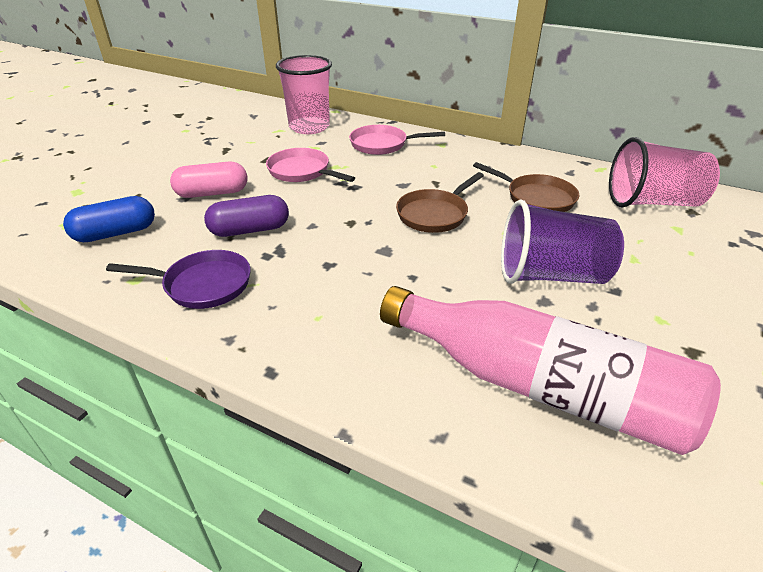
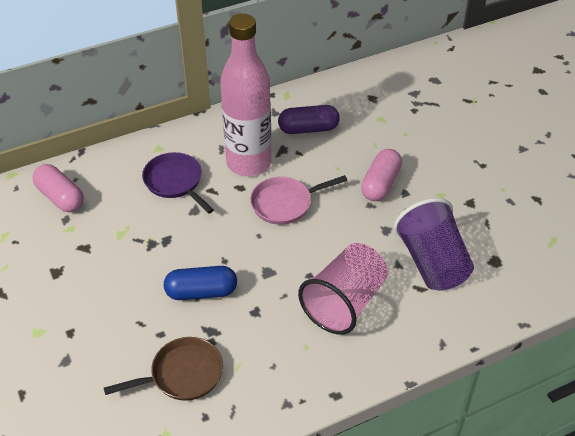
brown pan: 2 -> 1
pink capsule: 1 -> 2
pink cup: 2 -> 1
pink pan: 2 -> 1

